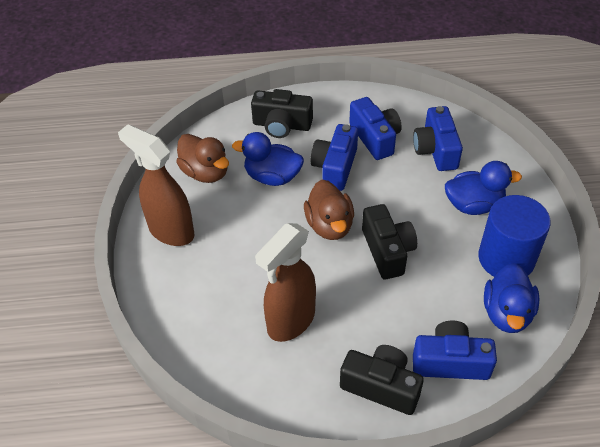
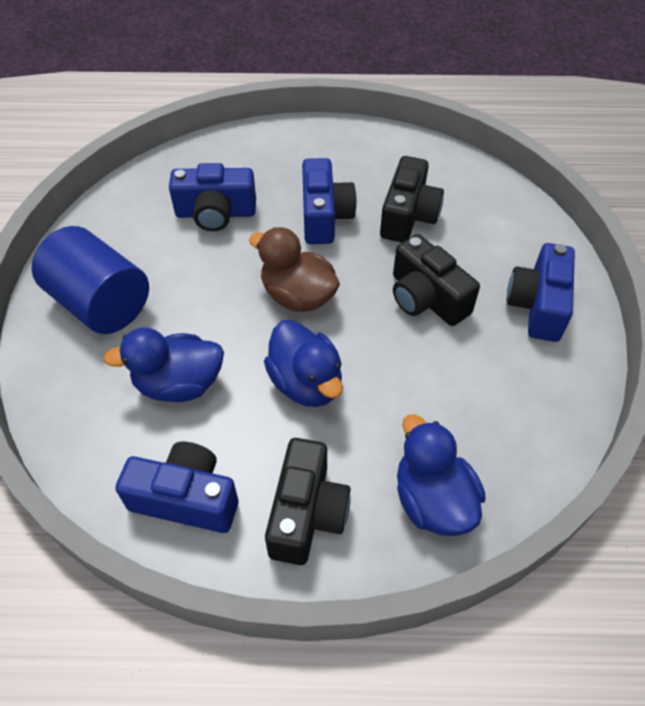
brown duck: 2 -> 1
brown spray bottle: 2 -> 0

